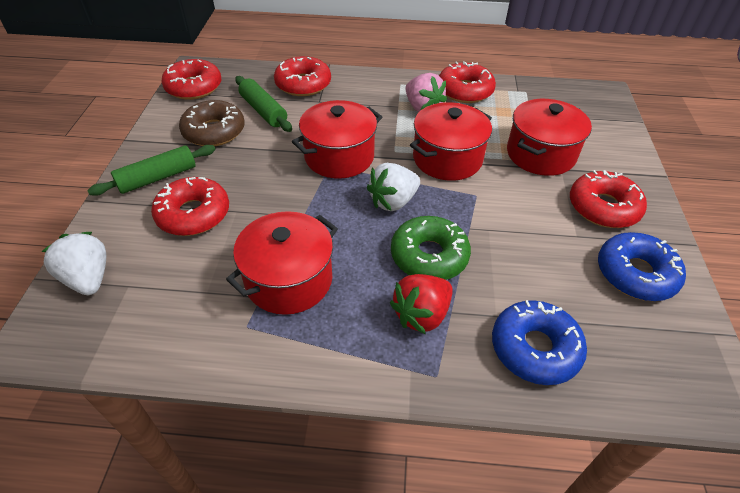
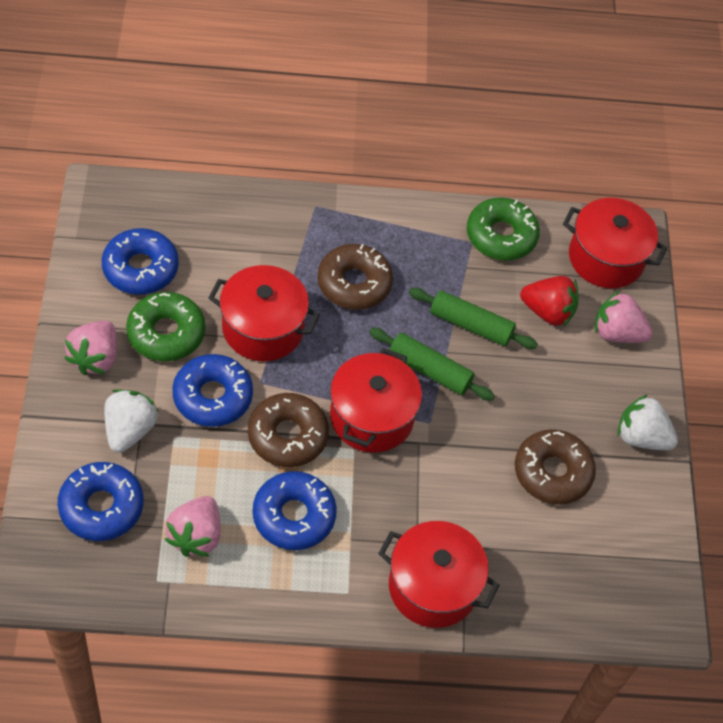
blue donut: 2 -> 4
brown donut: 1 -> 3
green donut: 1 -> 2
pink strawberry: 1 -> 3
red donut: 5 -> 0

